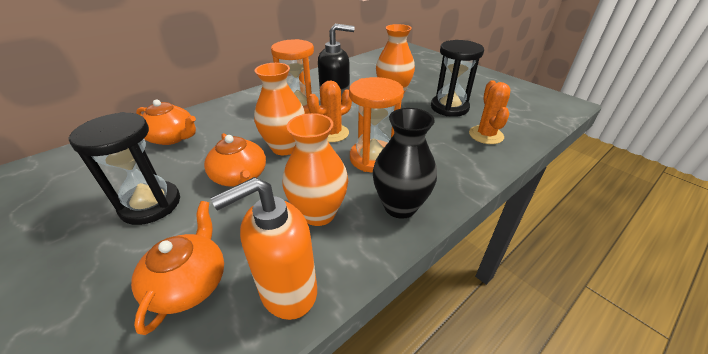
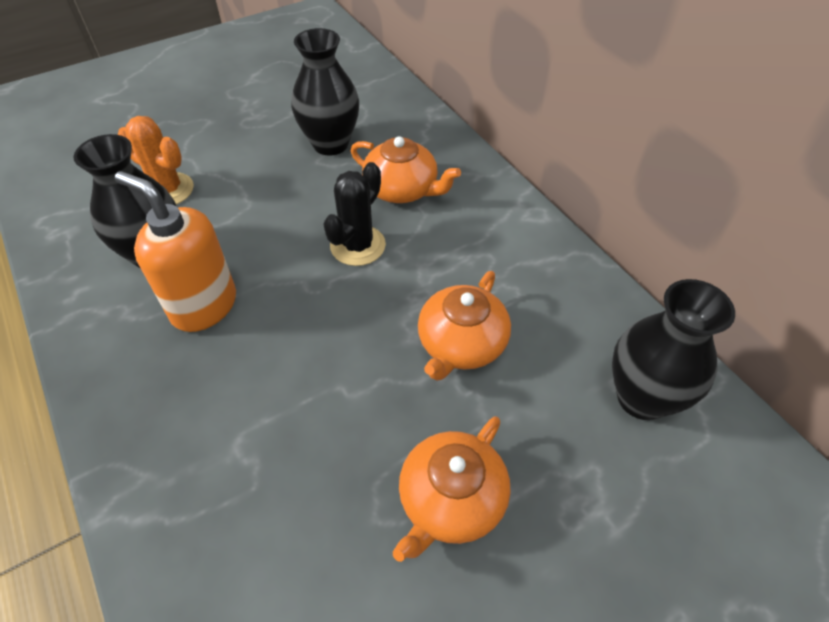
black cactus: 0 -> 1
black hourglass: 2 -> 0
black soap dispenser: 1 -> 0
black vase: 1 -> 3
orange cactus: 2 -> 1
orange hourglass: 2 -> 0
orange vase: 3 -> 0

